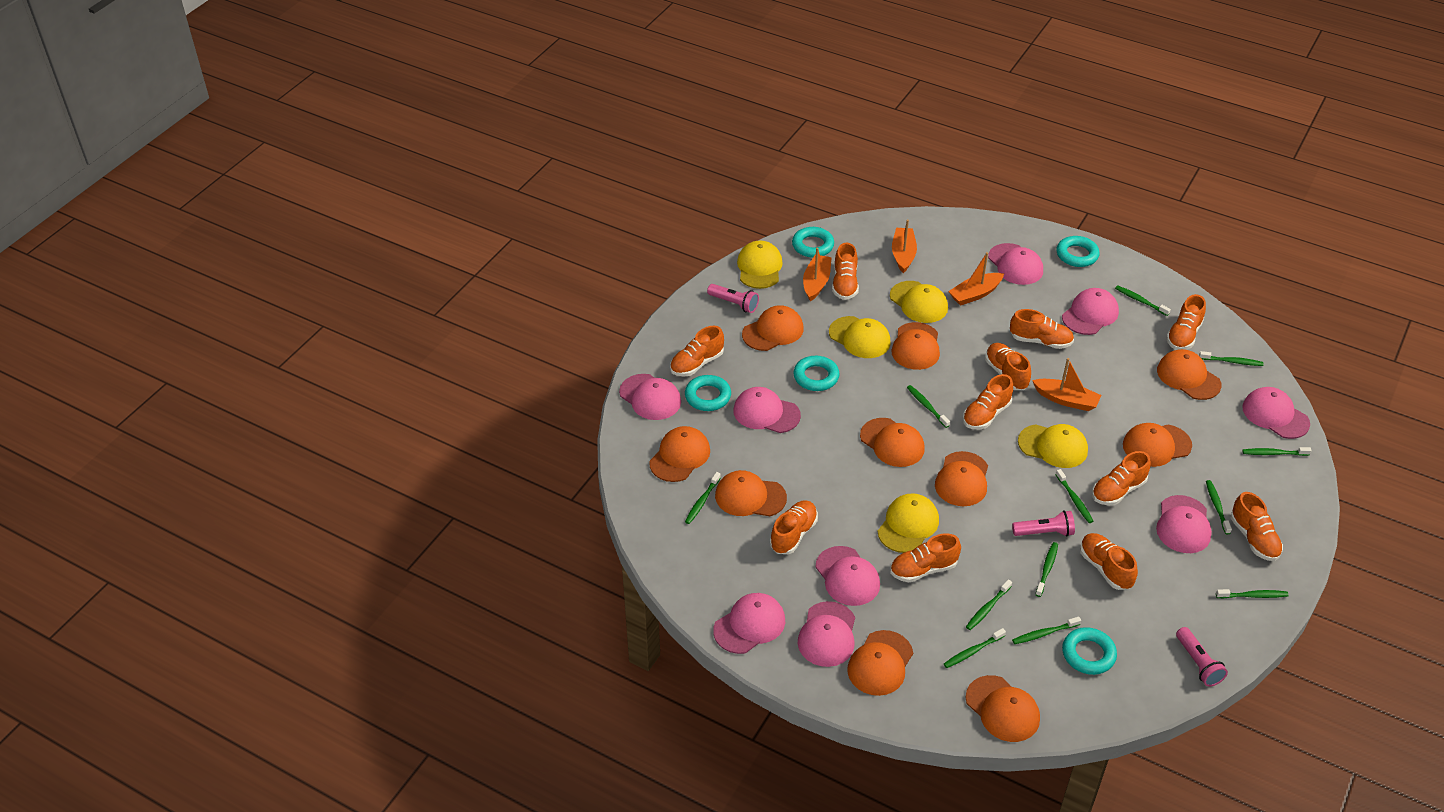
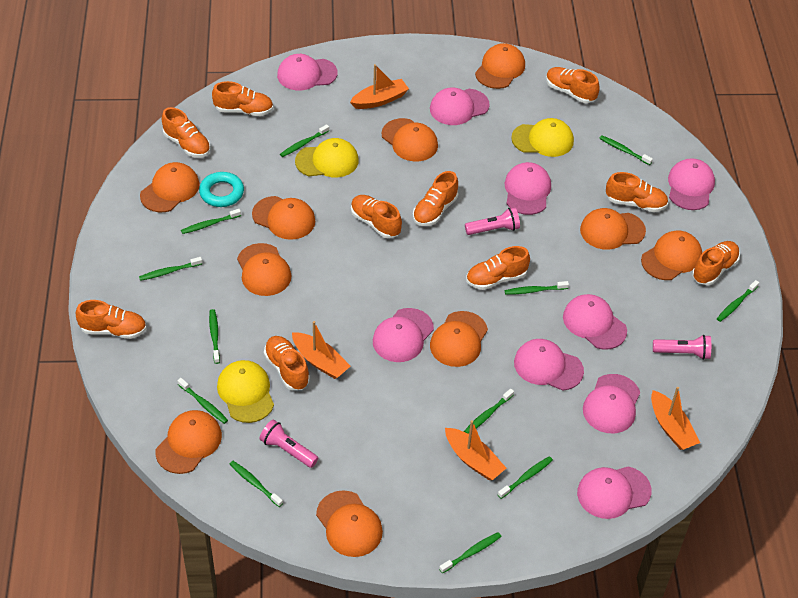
orange shoe: 11 -> 10
turquoise ring: 5 -> 1
yellow cap: 5 -> 3

